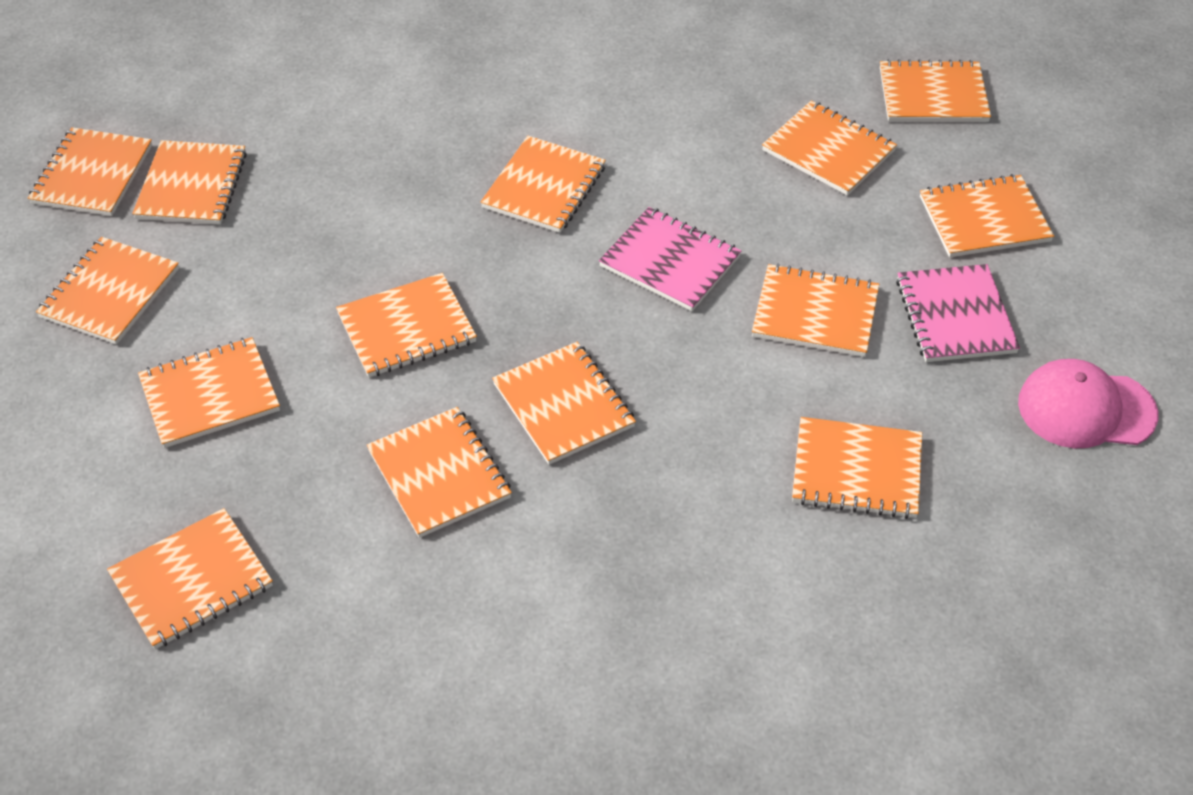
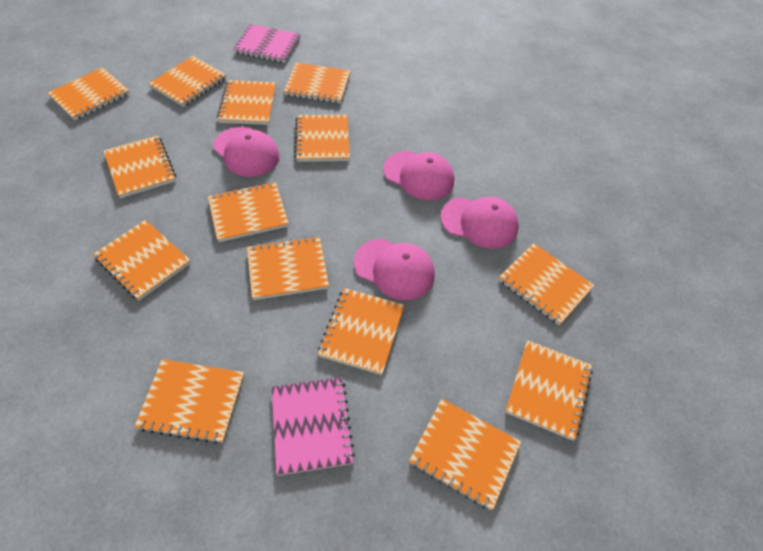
pink cap: 1 -> 4

